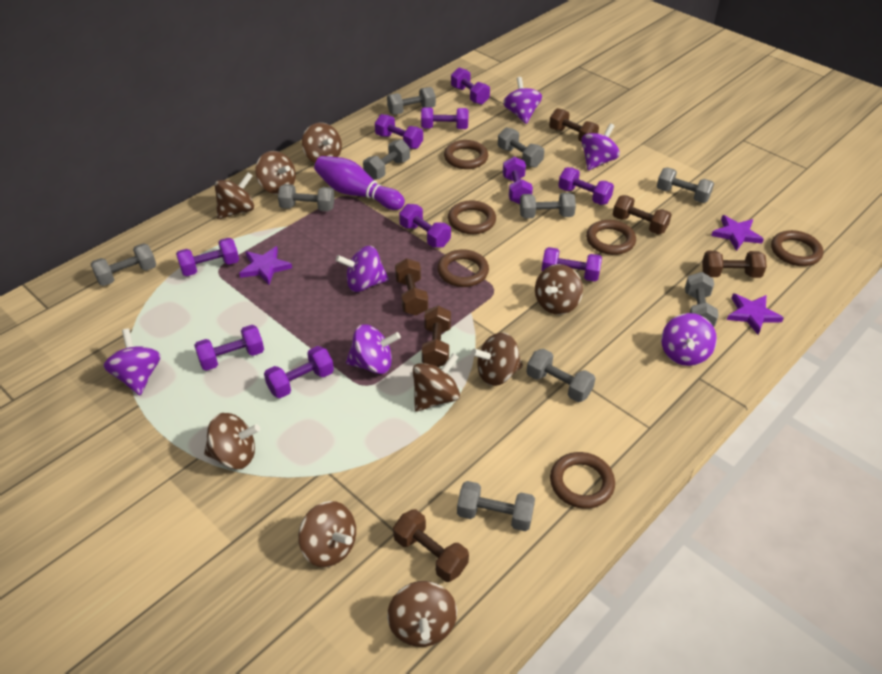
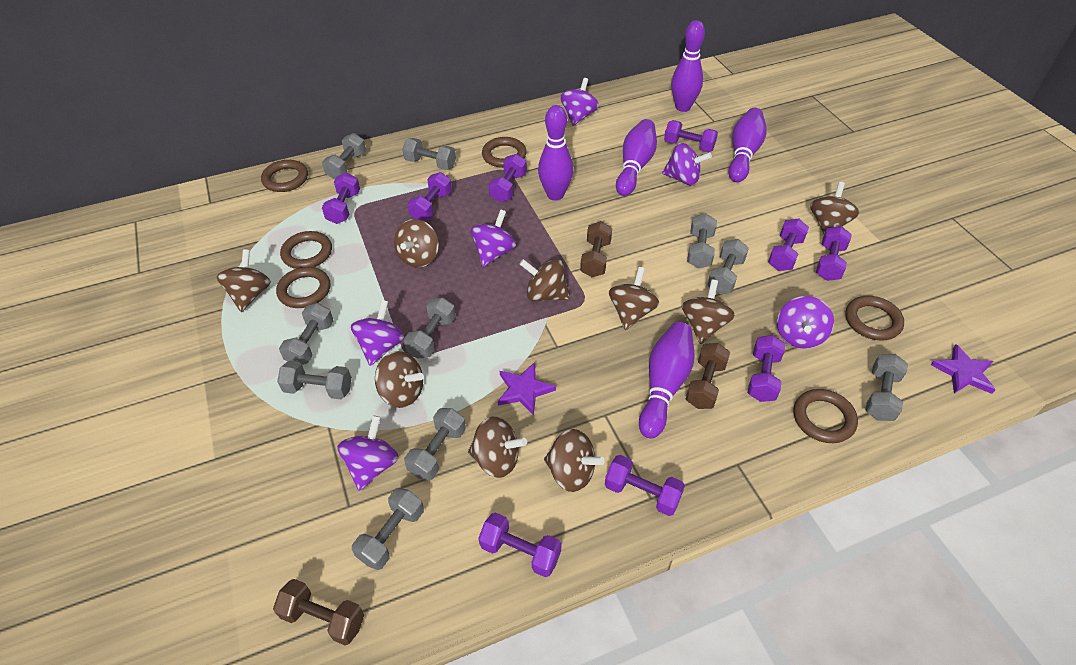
brown dumbbell: 6 -> 3
purple bowling pin: 1 -> 5
purple dumbbell: 10 -> 9
purple star: 3 -> 2

